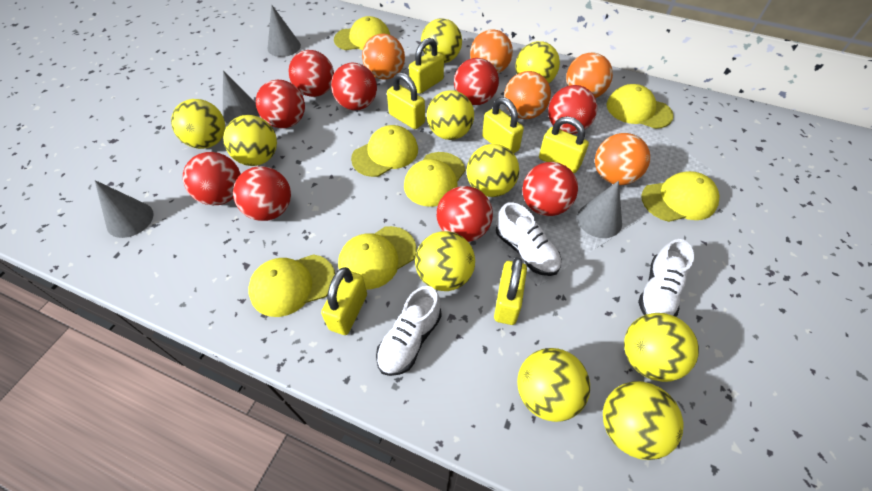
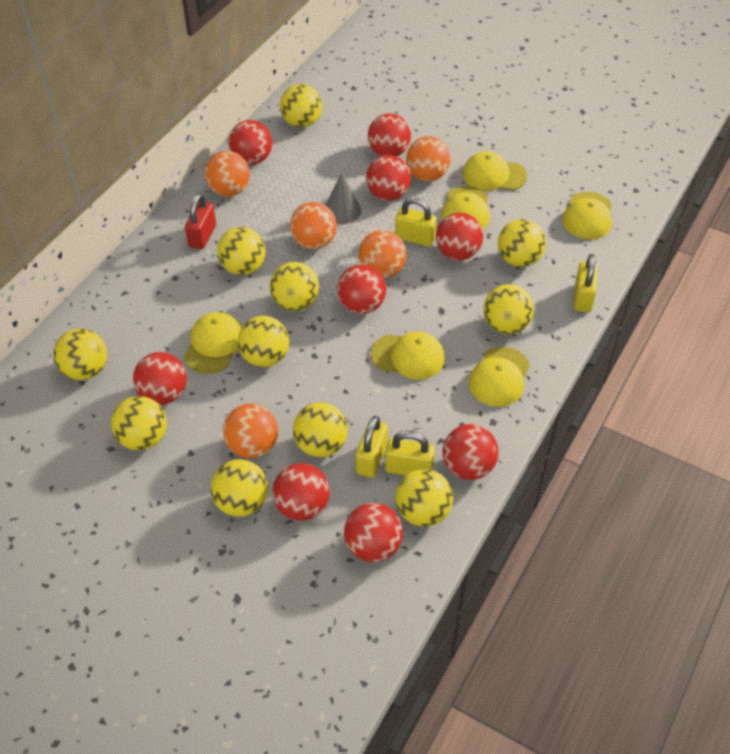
grey cone: 4 -> 1
red padlock: 0 -> 1
white shoe: 3 -> 0
yellow ball: 10 -> 11
yellow cap: 7 -> 6
yellow padlock: 6 -> 4

